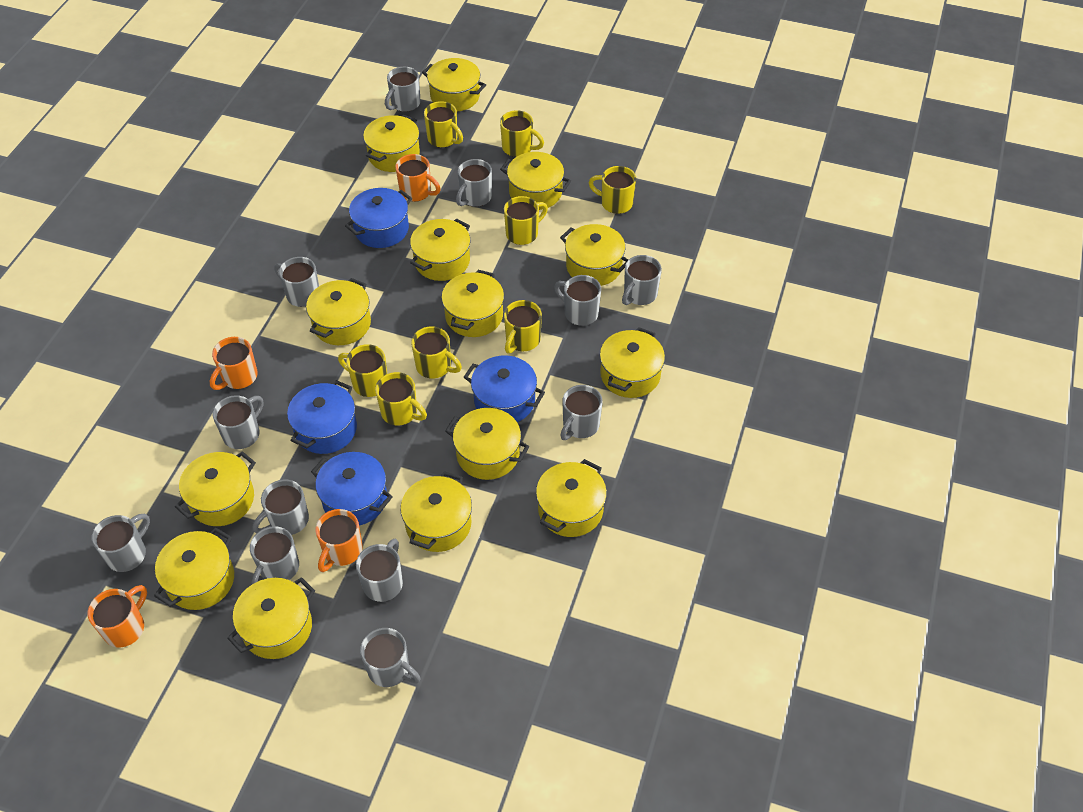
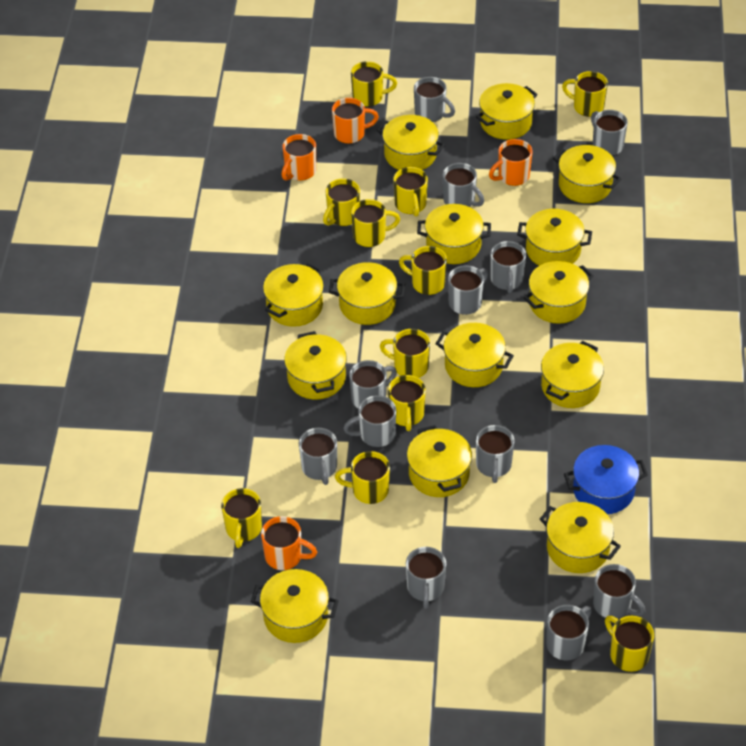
blue pot: 4 -> 1
yellow mug: 8 -> 11

